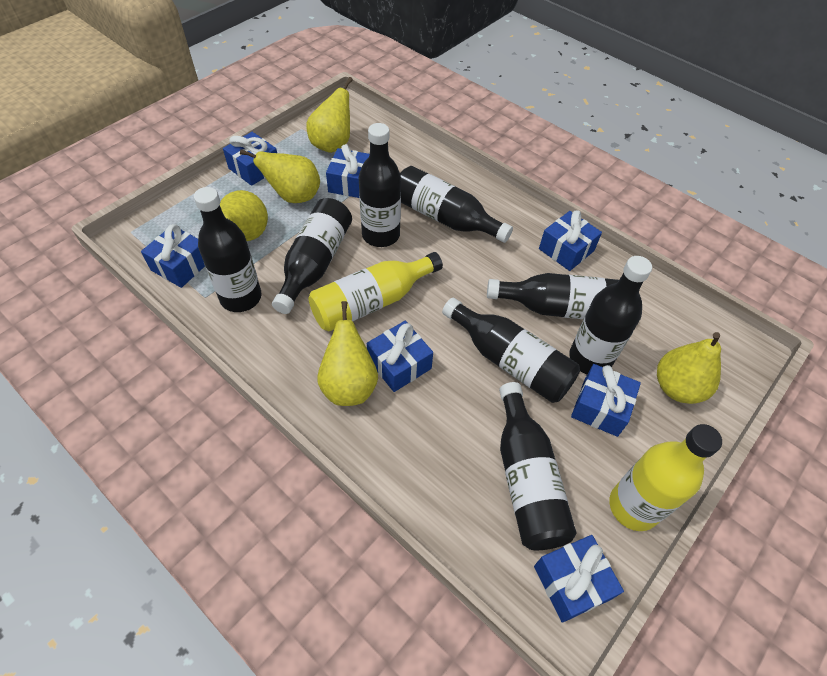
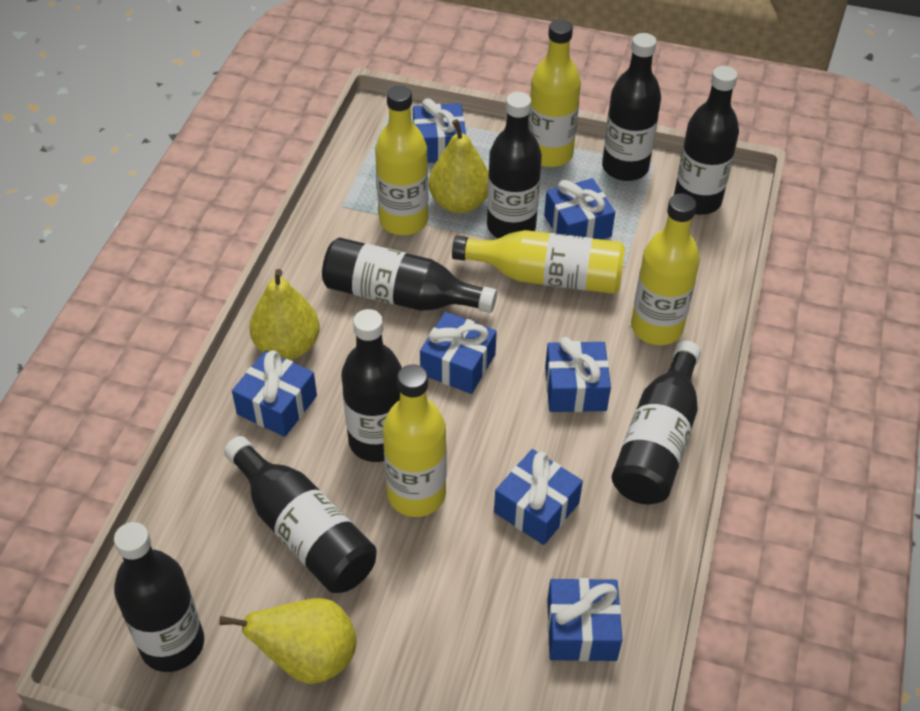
yellow bottle: 2 -> 5
yellow pear: 5 -> 3

